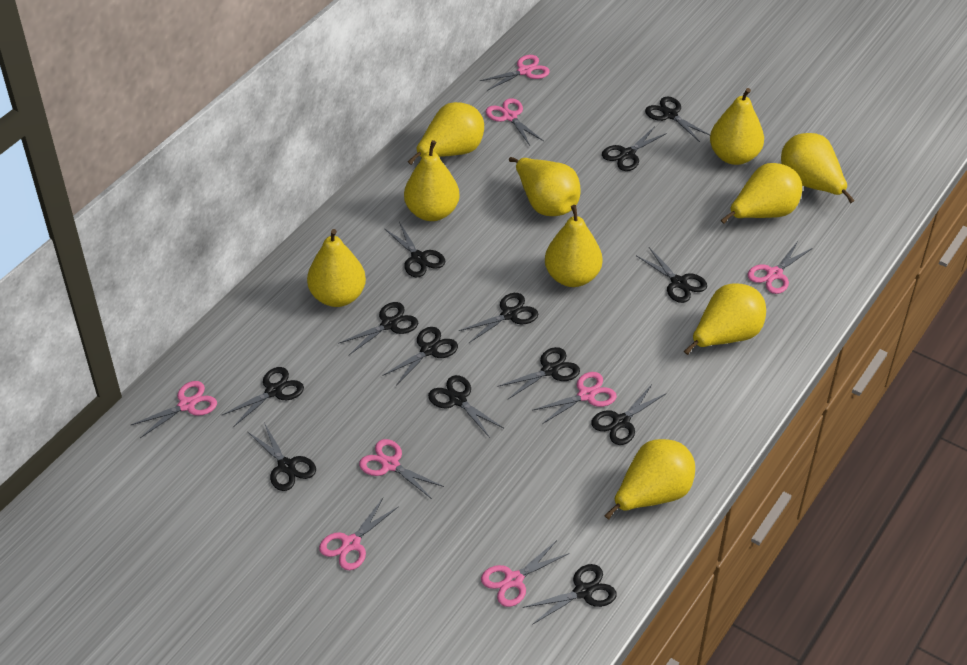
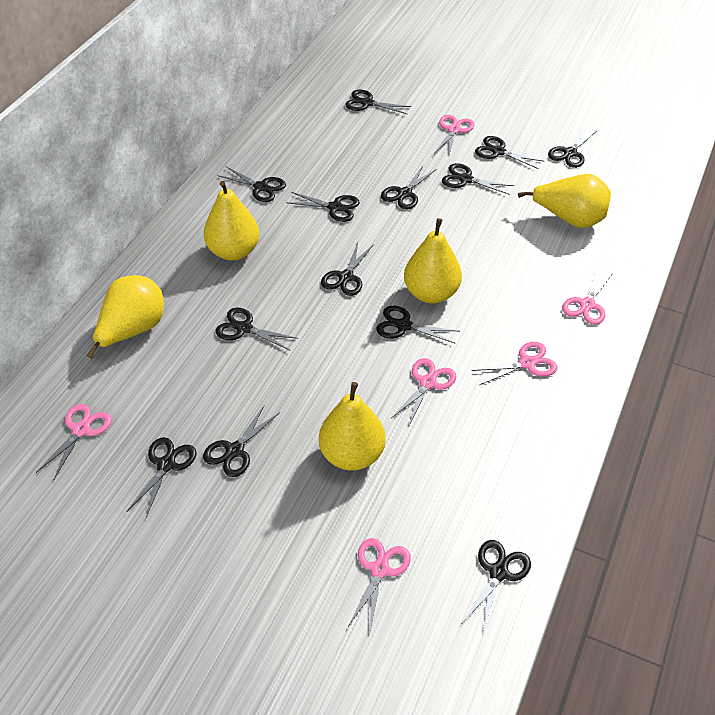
pink scissors: 8 -> 6
yellow pear: 10 -> 5

